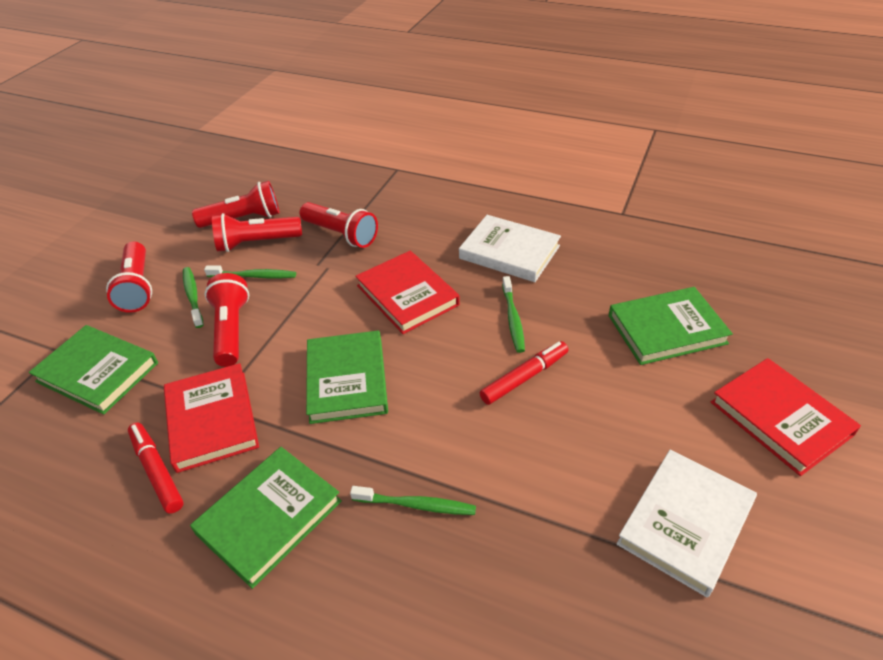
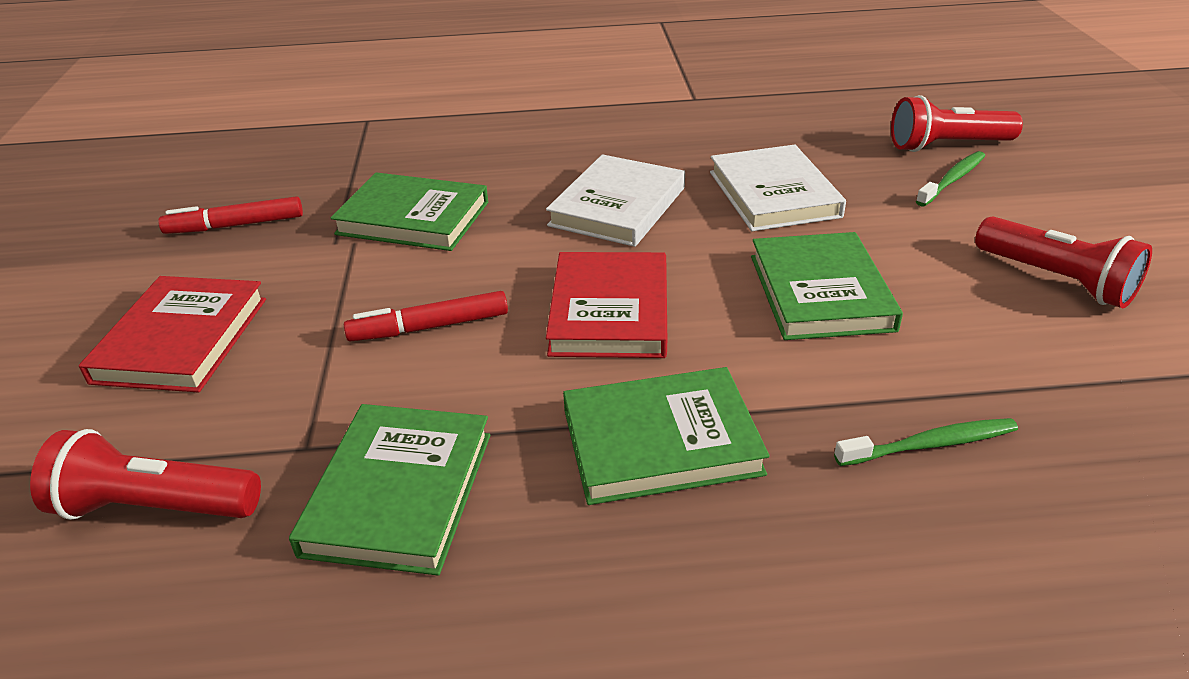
green toothbrush: 4 -> 2
red book: 3 -> 2
red flashlight: 5 -> 3

